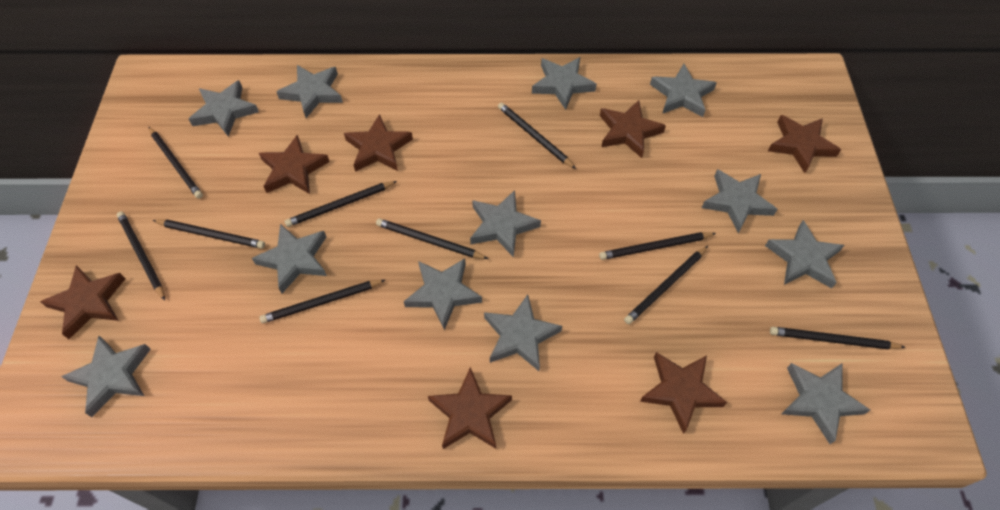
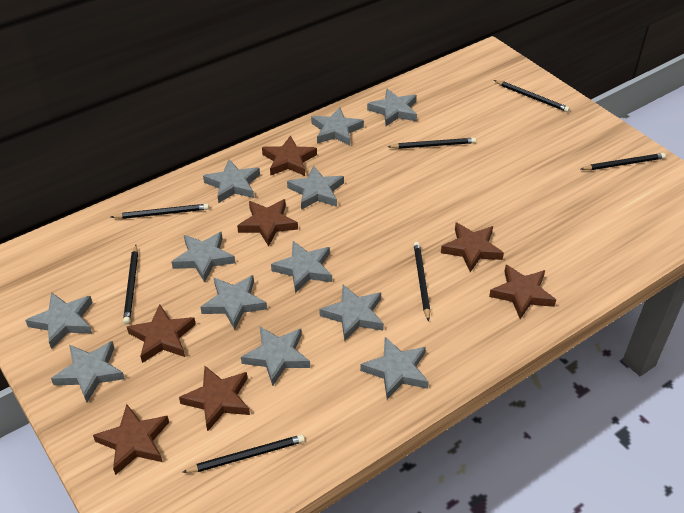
black pencil: 10 -> 7

